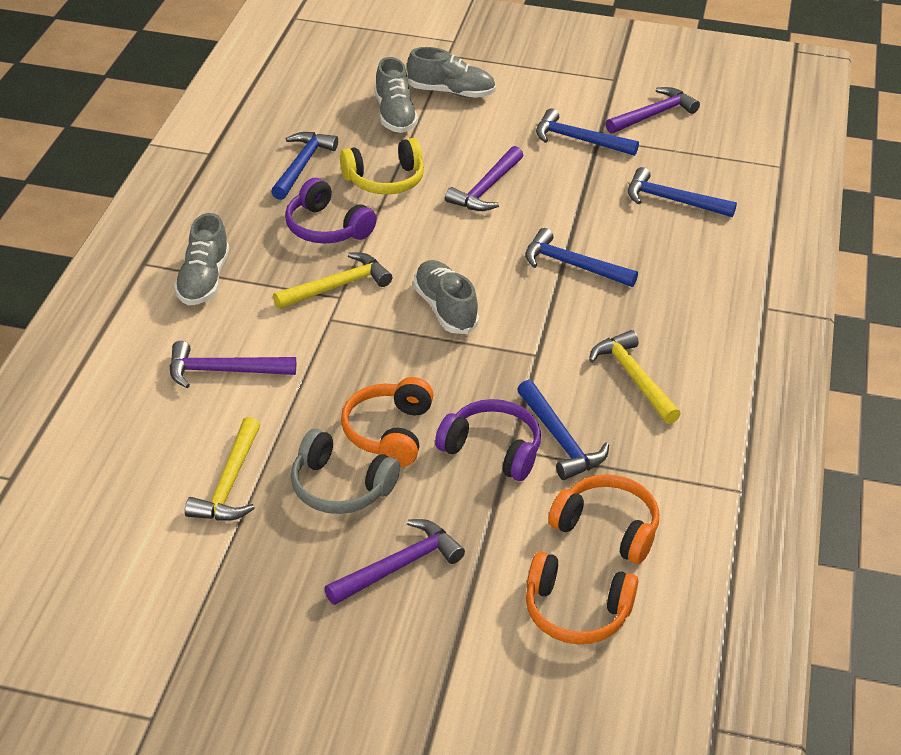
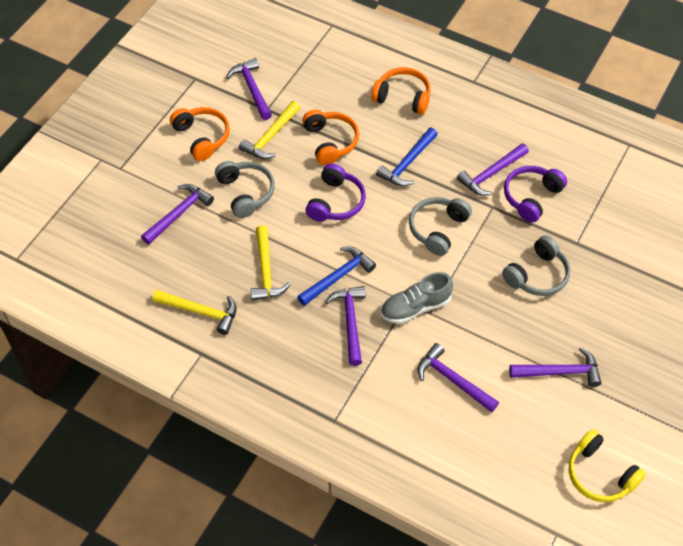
blue hammer: 5 -> 2
grey headphones: 1 -> 3
grey shoe: 4 -> 1
purple hammer: 4 -> 6

